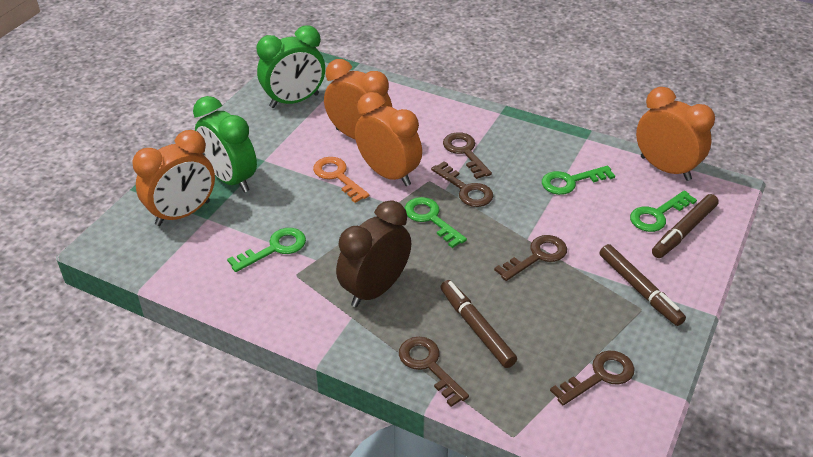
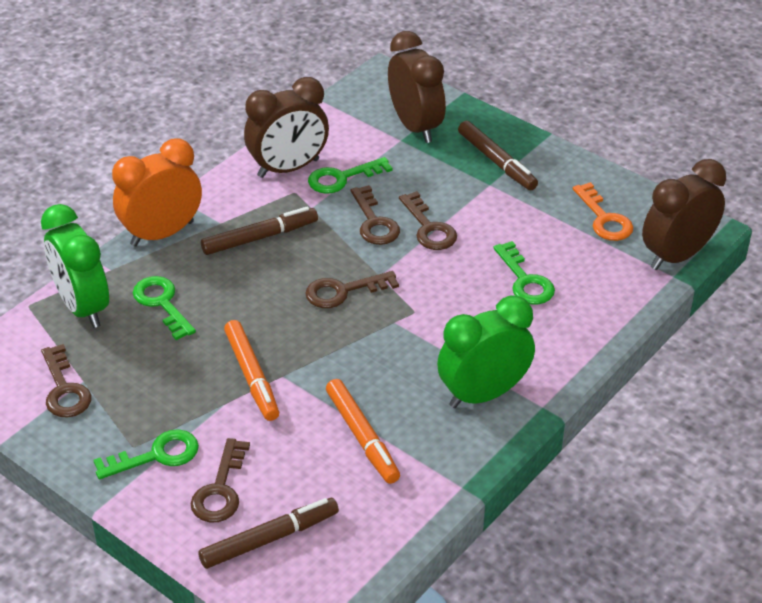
brown clock: 1 -> 3
orange clock: 4 -> 1
orange marker: 0 -> 2

